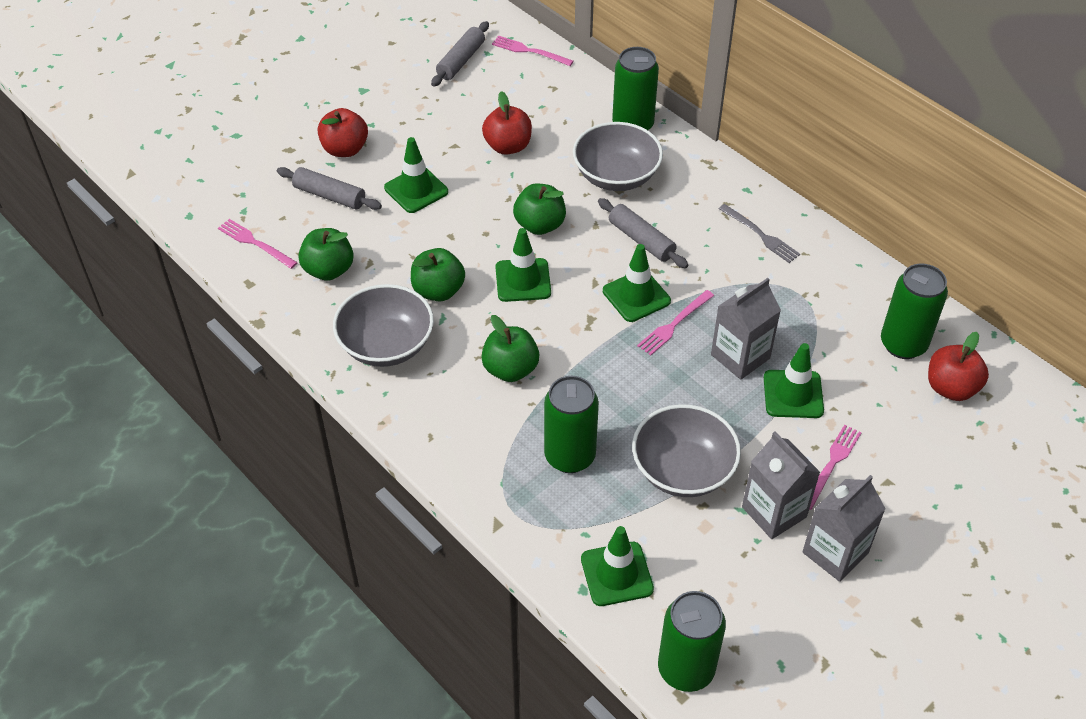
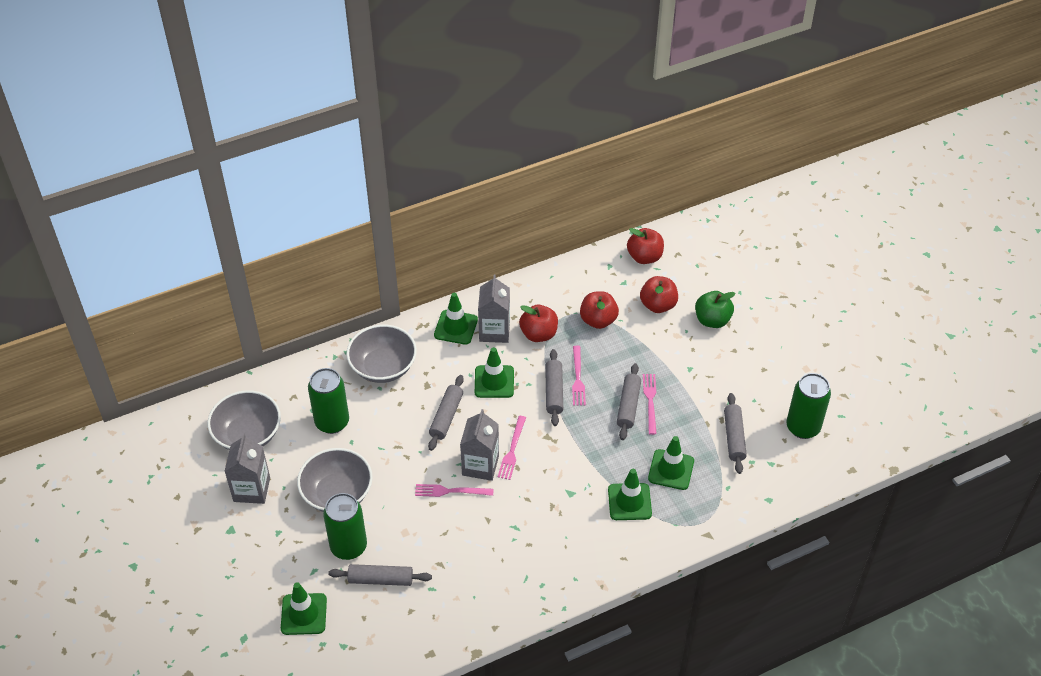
green apple: 4 -> 1
green can: 4 -> 3
grey fork: 1 -> 0
grey rolling pin: 3 -> 5
red apple: 3 -> 4

